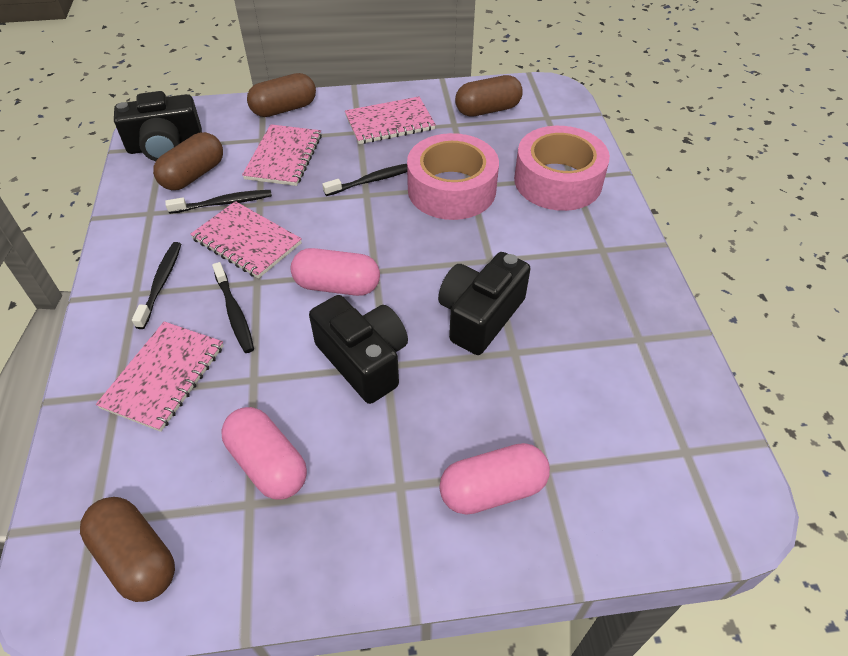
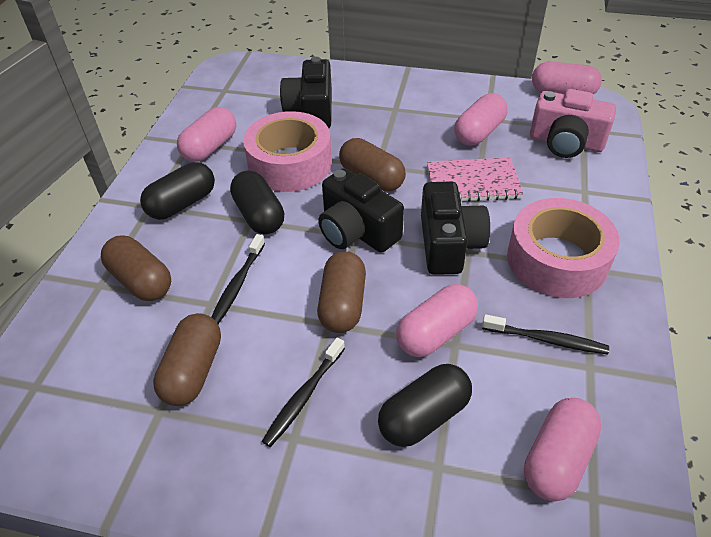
black capsule: 0 -> 3
black toothbrush: 4 -> 3
pink camera: 0 -> 1
pink capsule: 3 -> 5
pink notebook: 4 -> 1

